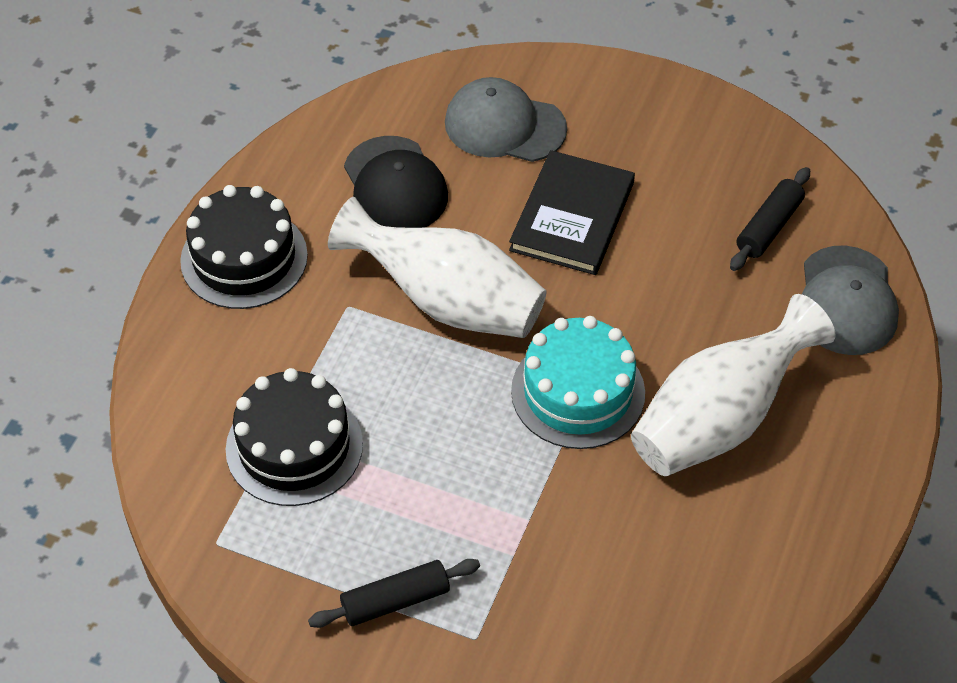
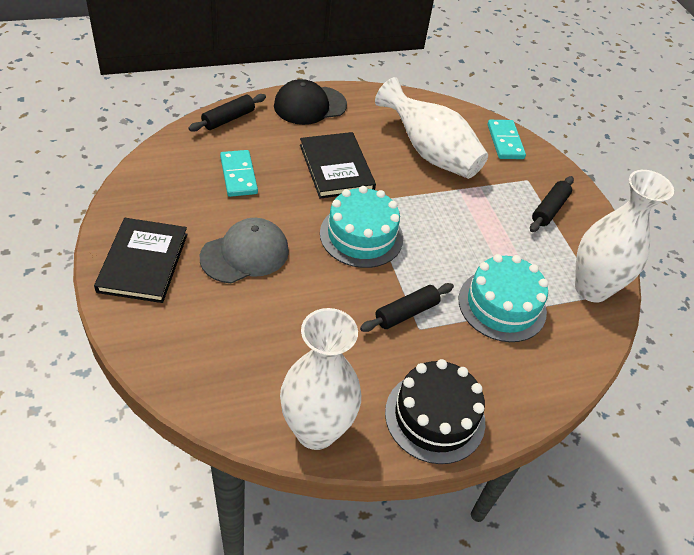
black book: 1 -> 2
black cake: 2 -> 1
black rolling pin: 2 -> 3
grey cap: 2 -> 1
turquoise cake: 1 -> 2
turquoise domino: 0 -> 2
white vase: 2 -> 3

